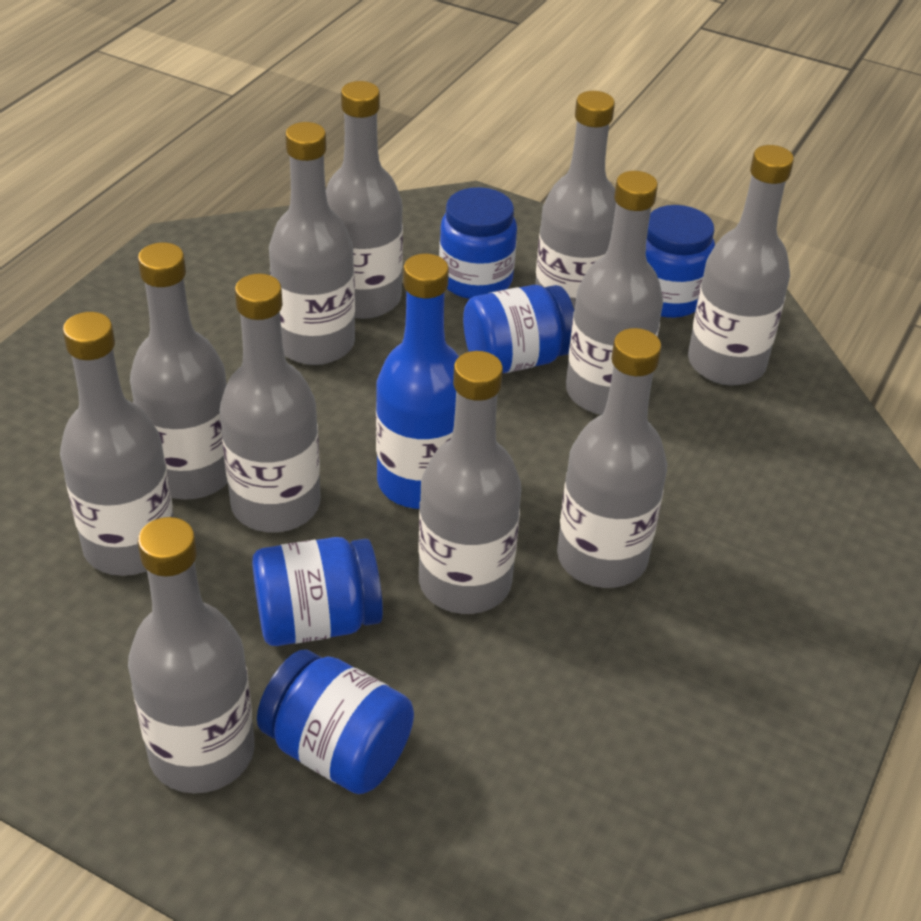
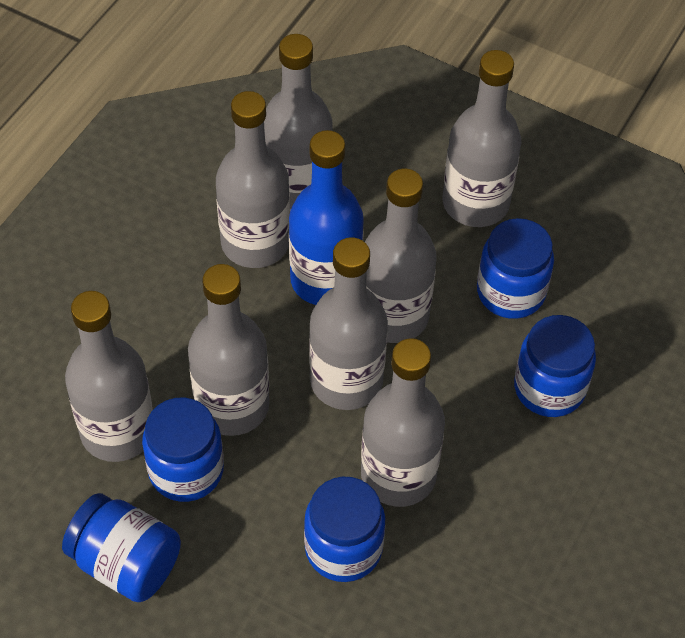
grey bottle: 11 -> 8

